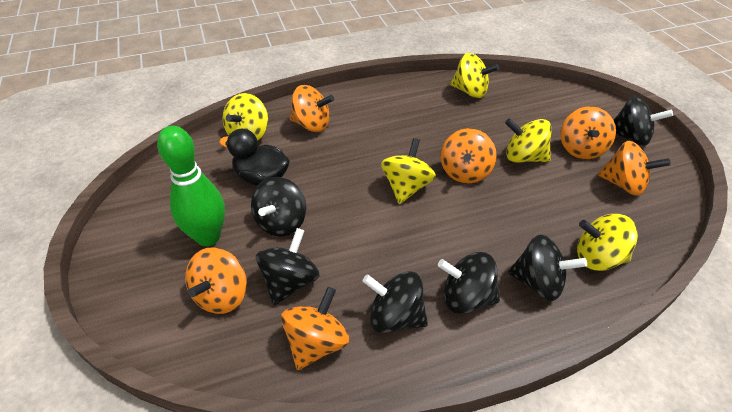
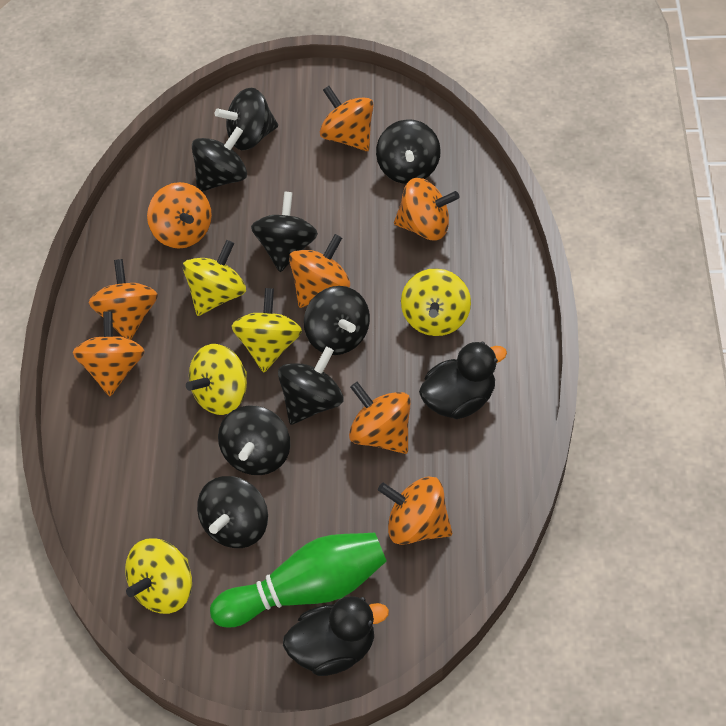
black duck: 1 -> 2
black spinning top: 6 -> 8
orange spinning top: 6 -> 8

